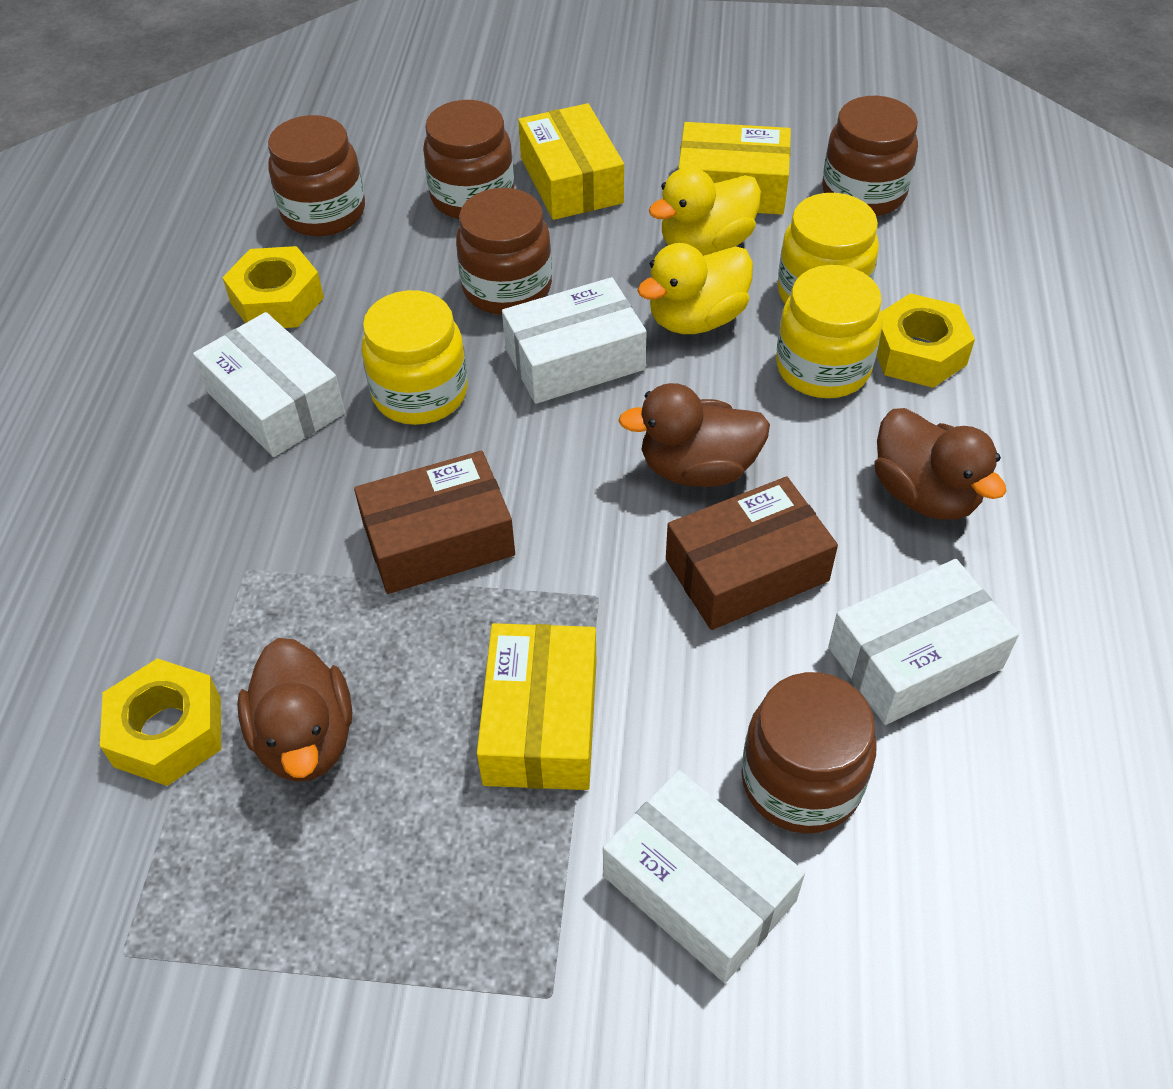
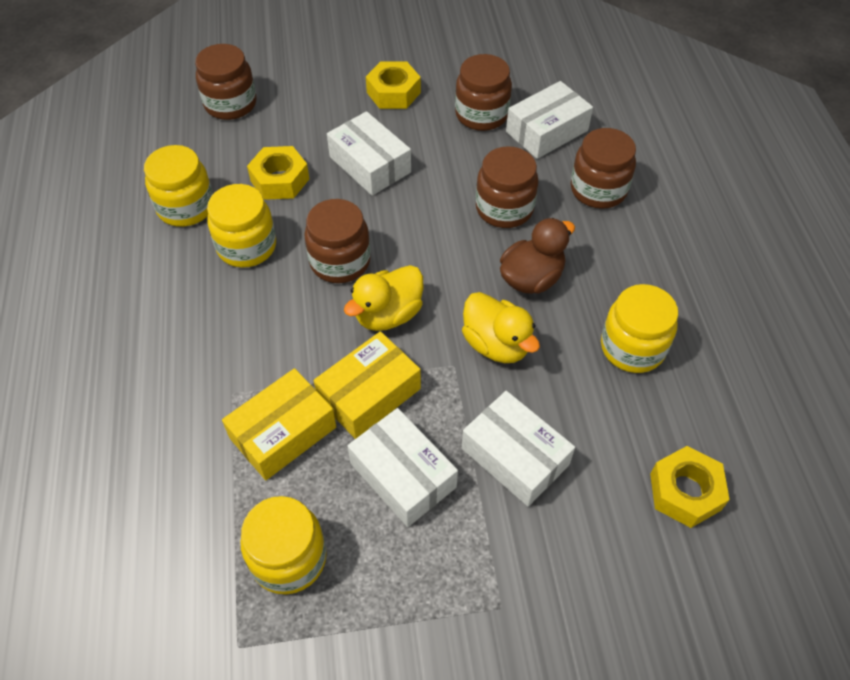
brown box: 2 -> 0
brown duck: 3 -> 1
yellow box: 3 -> 2
yellow jar: 3 -> 4

